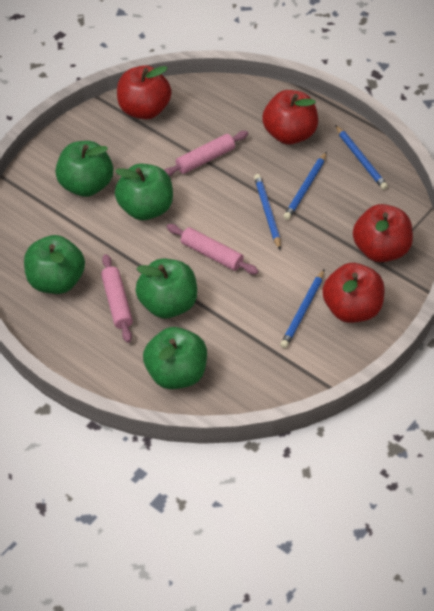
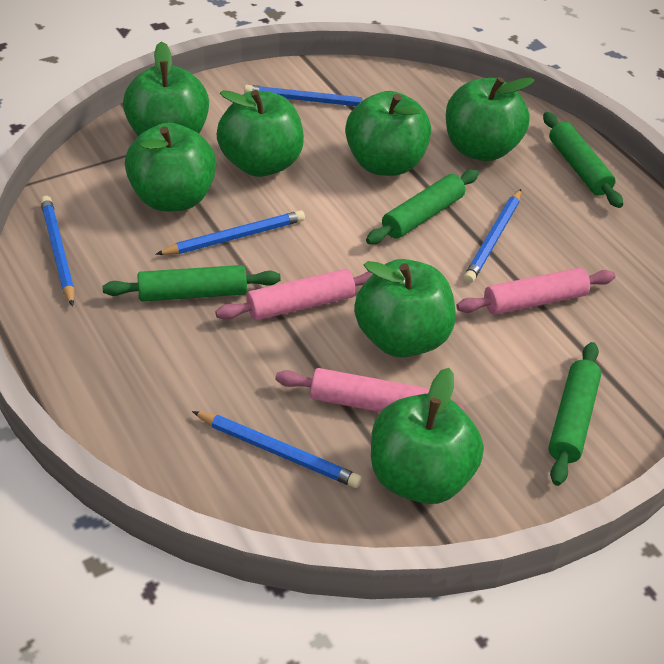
blue pencil: 4 -> 5
green apple: 5 -> 7
green rolling pin: 0 -> 4
red apple: 4 -> 0

